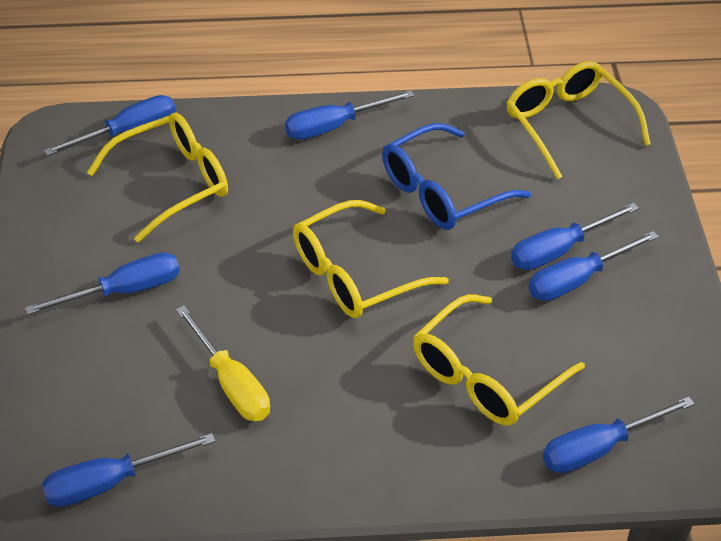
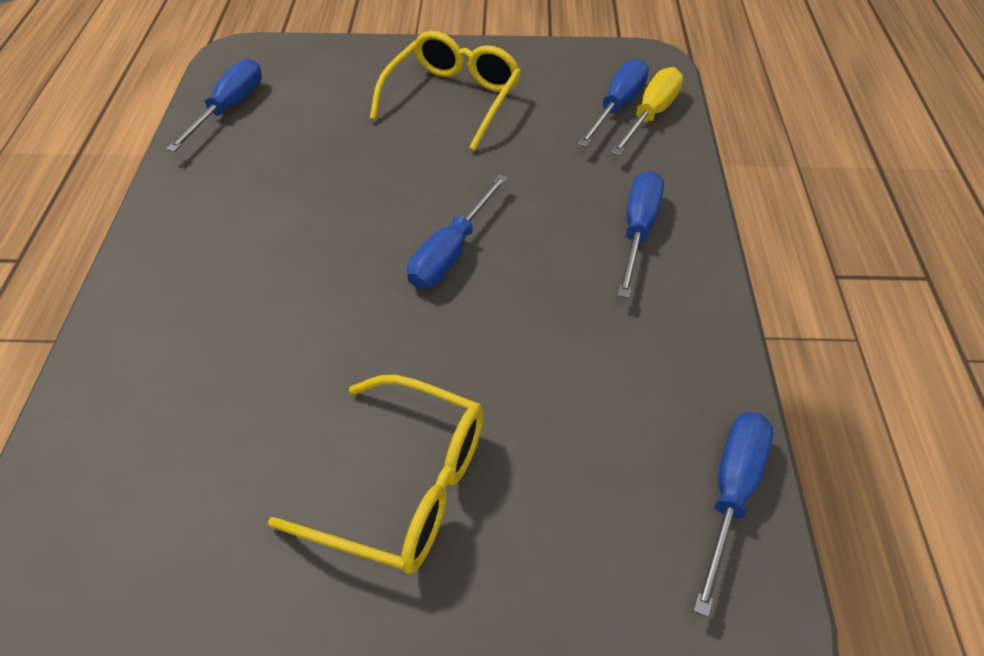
blue glasses: 1 -> 0
blue screwdriver: 7 -> 5
yellow glasses: 4 -> 2

